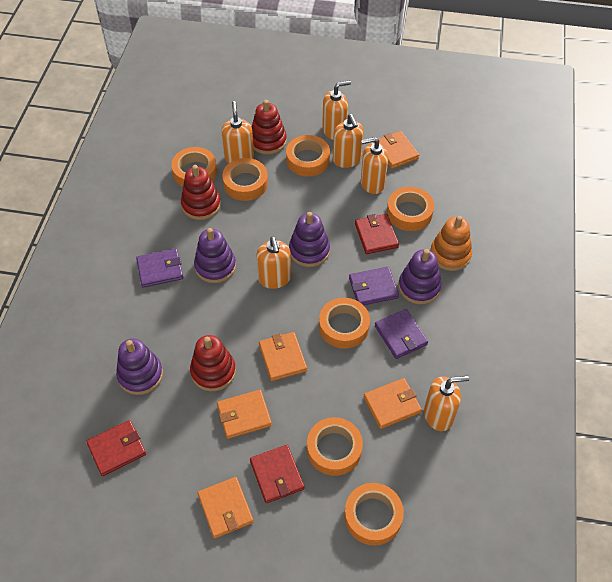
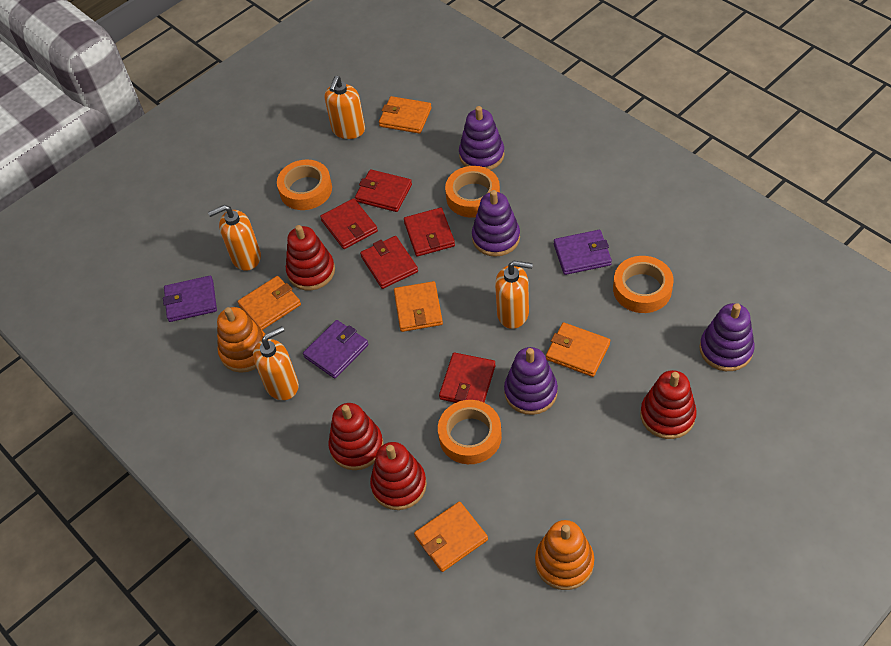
orange soap dispenser: 6 -> 4
orange stacking toy: 1 -> 2
orange tape: 7 -> 4
red stacking toy: 3 -> 4
red wallet: 3 -> 5

